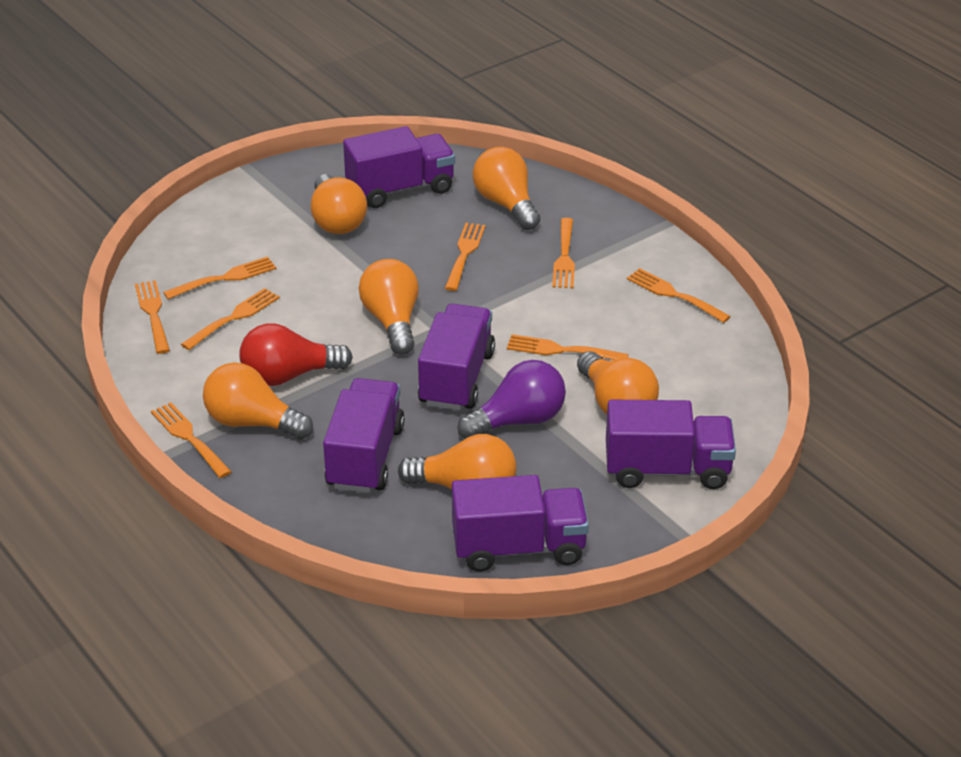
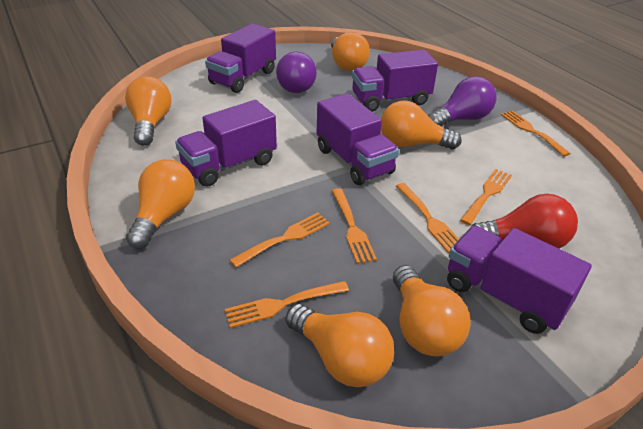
orange fork: 8 -> 6
purple light bulb: 1 -> 2

